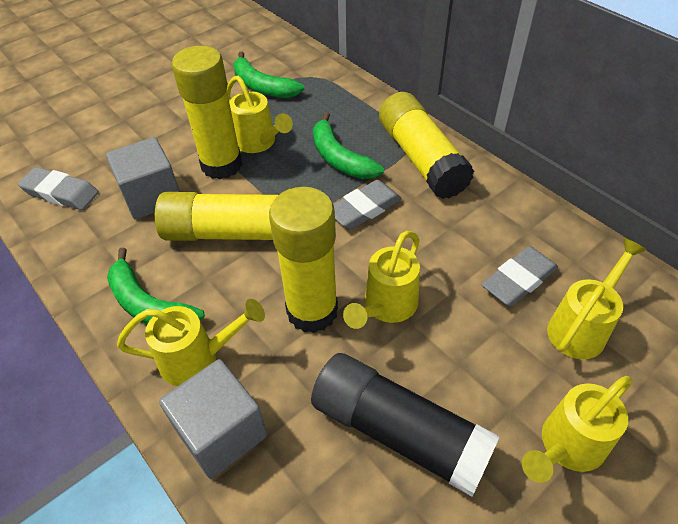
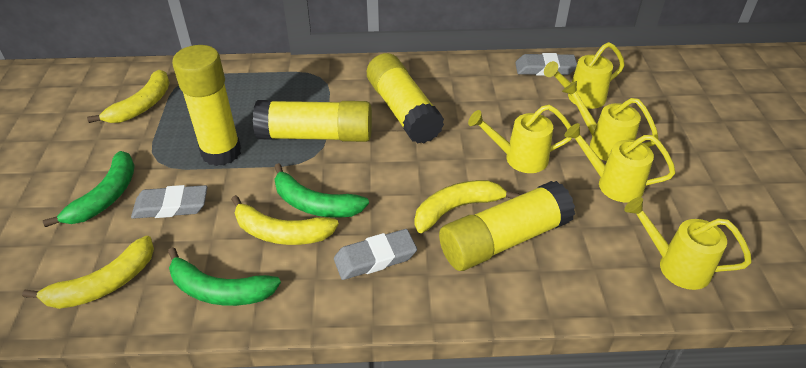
black glue stick: 1 -> 0
grey cube: 2 -> 0
yellow banana: 0 -> 4

